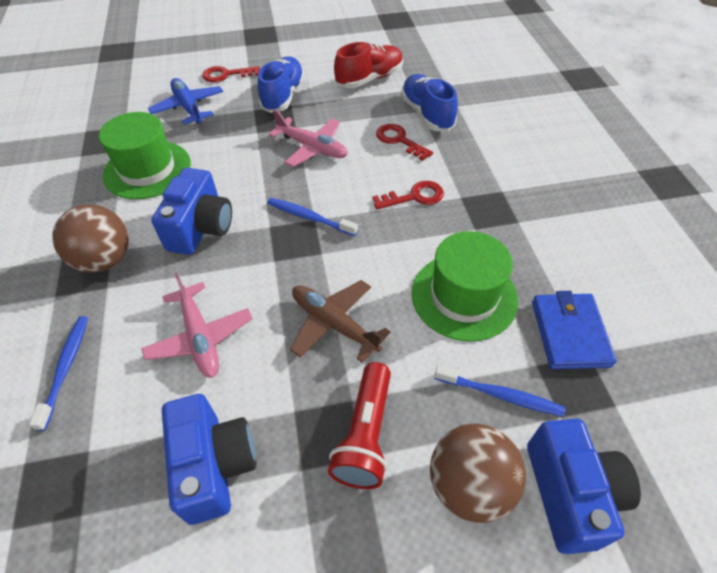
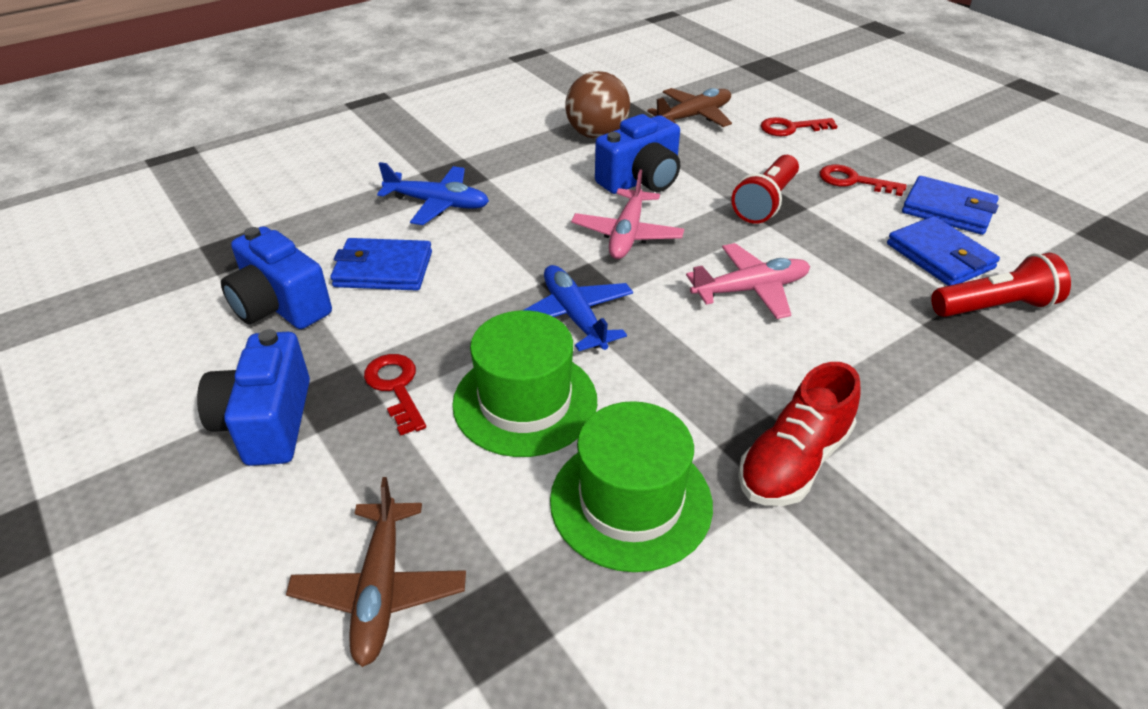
blue plane: 1 -> 2
blue shoe: 2 -> 0
blue toothbrush: 3 -> 0
blue wallet: 1 -> 3
brown ball: 2 -> 1
brown plane: 1 -> 2
red flashlight: 1 -> 2

